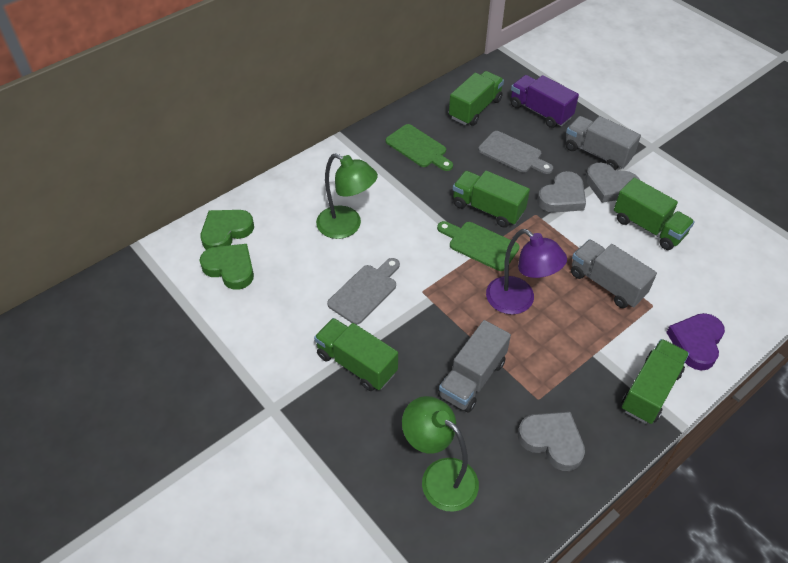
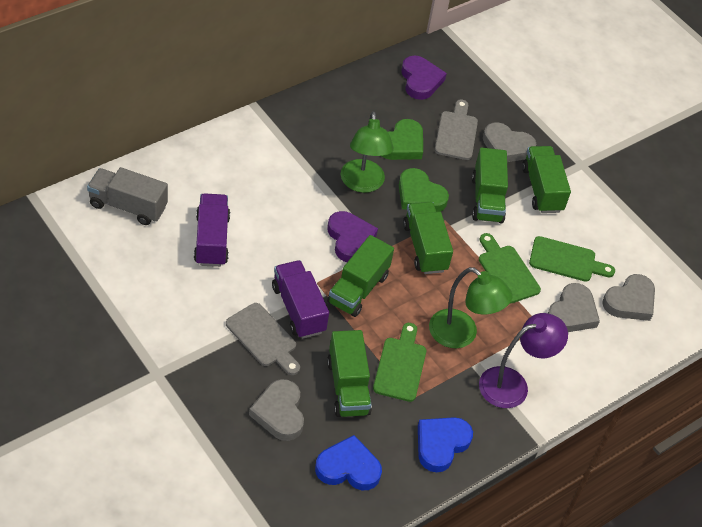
blue heart: 0 -> 2
green cutting board: 2 -> 3
grey heart: 3 -> 4
grey truck: 3 -> 1
purple heart: 1 -> 2
purple truck: 1 -> 2

